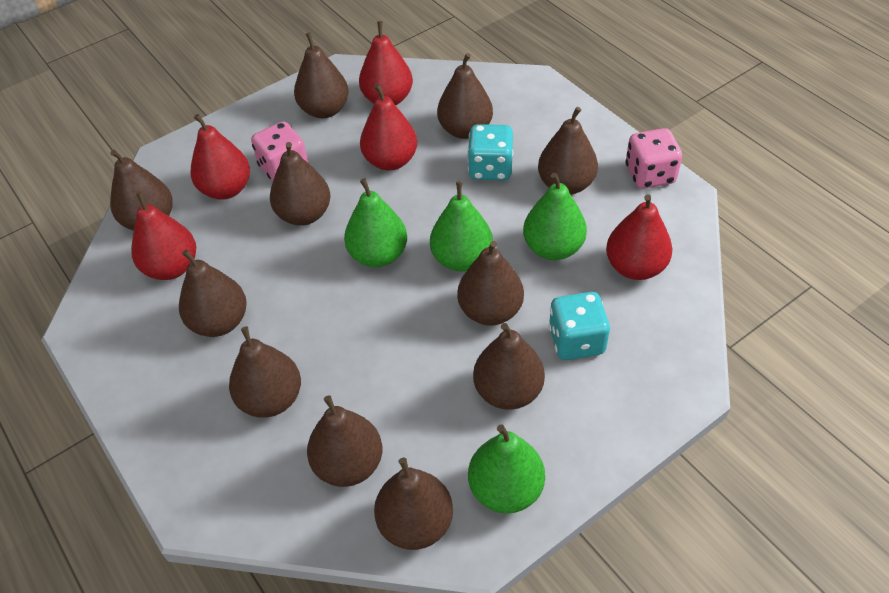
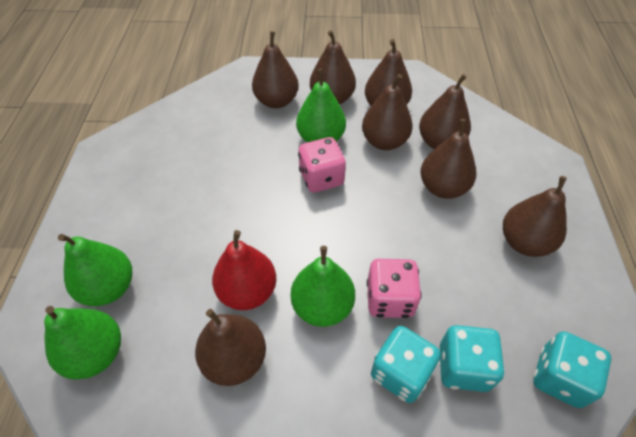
brown pear: 11 -> 8
red pear: 5 -> 1
turquoise dice: 2 -> 3

